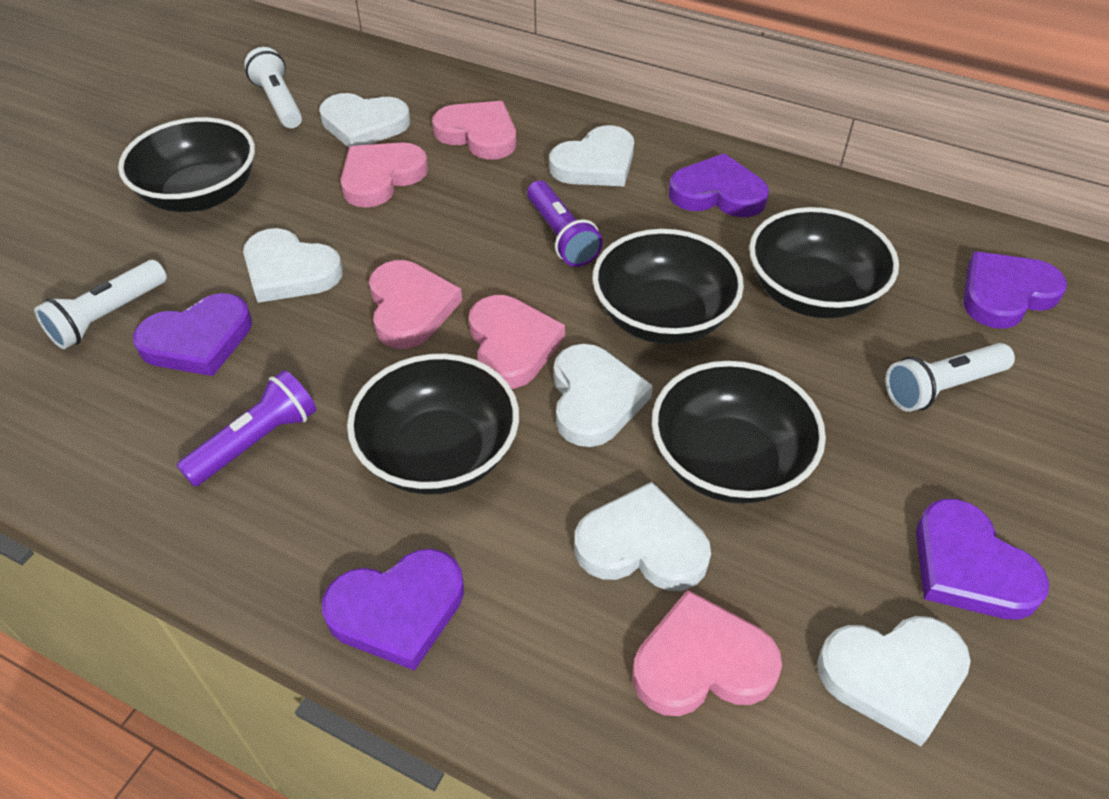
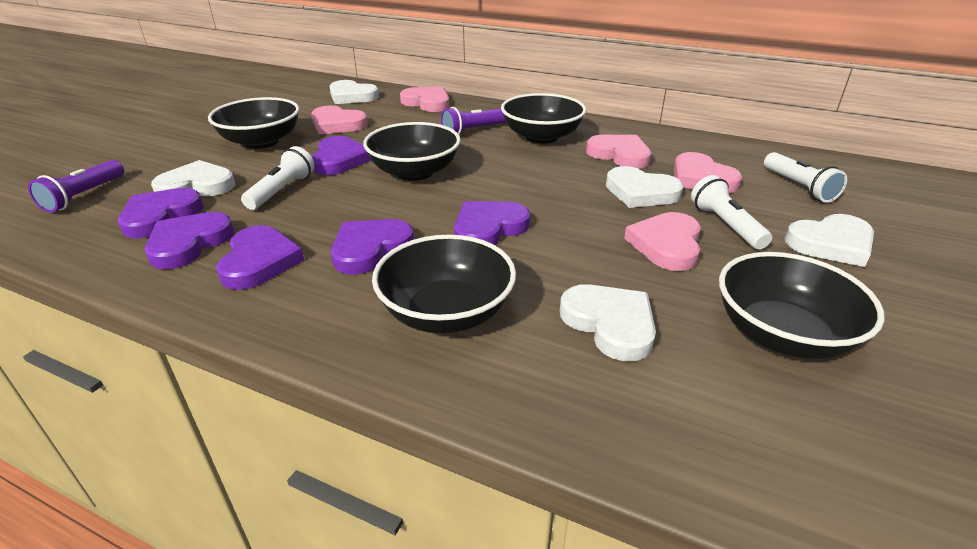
purple heart: 5 -> 6
white heart: 6 -> 5

